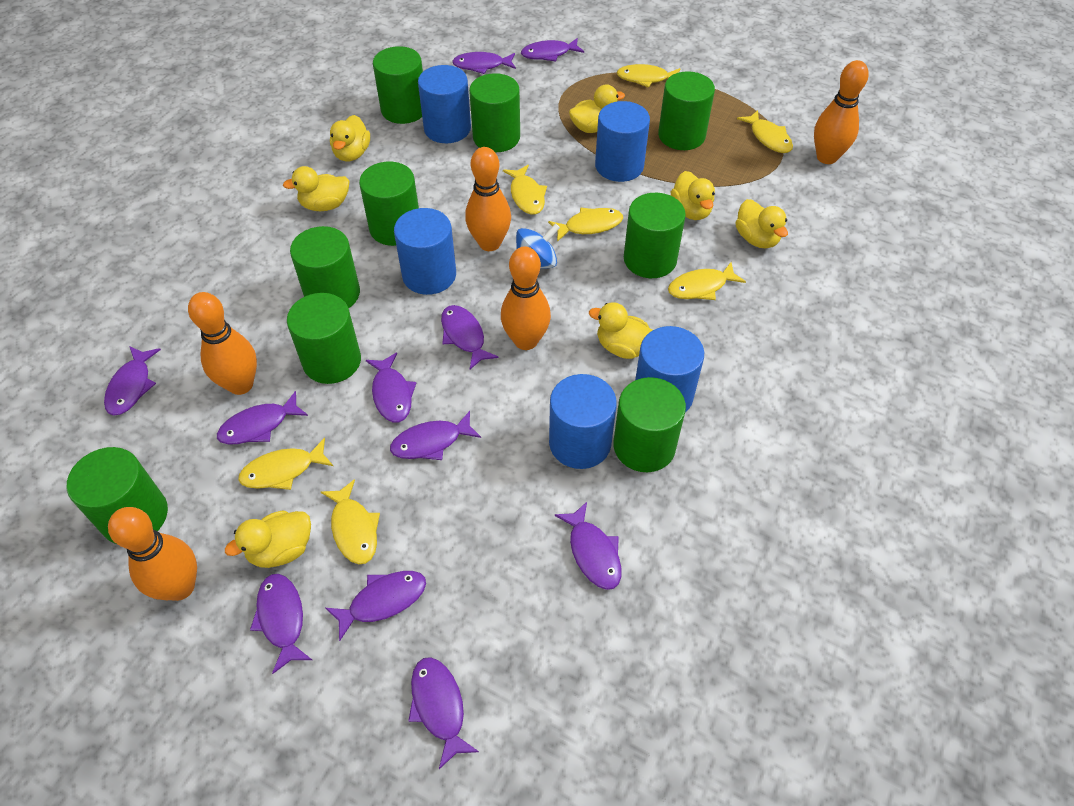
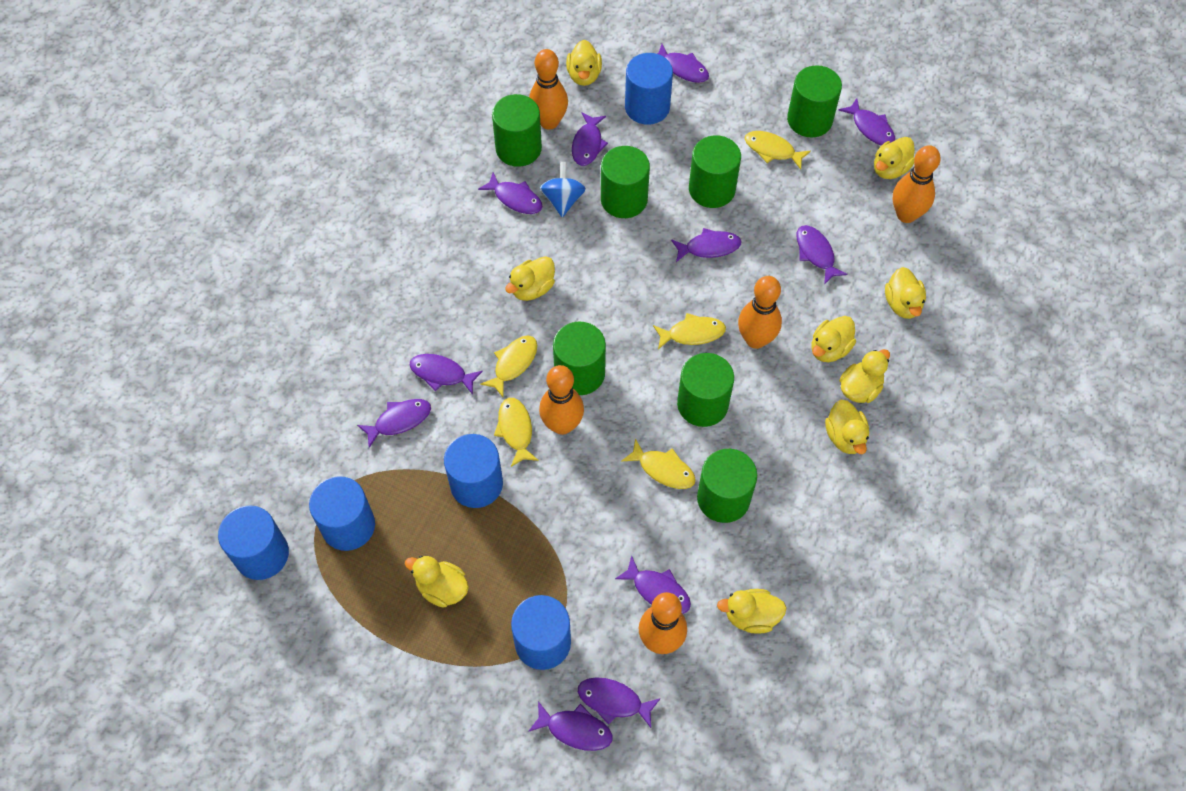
green cylinder: 9 -> 7
yellow duck: 7 -> 9
yellow fish: 7 -> 5

